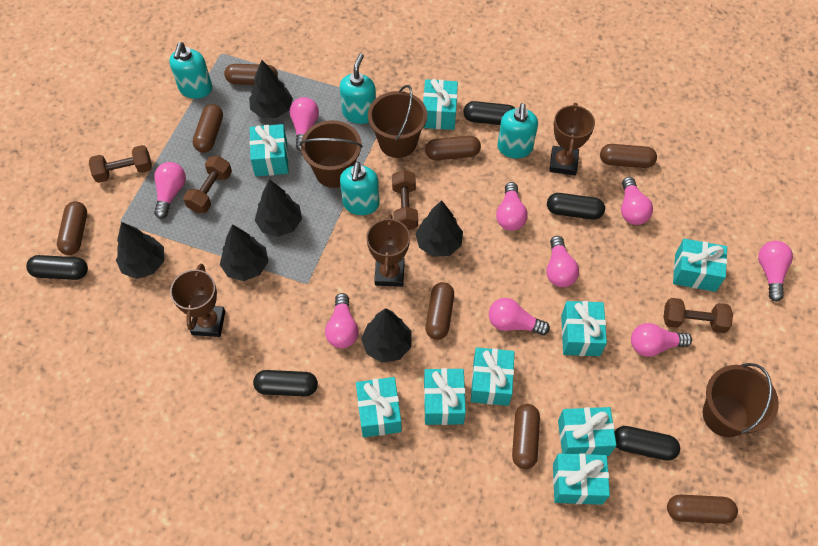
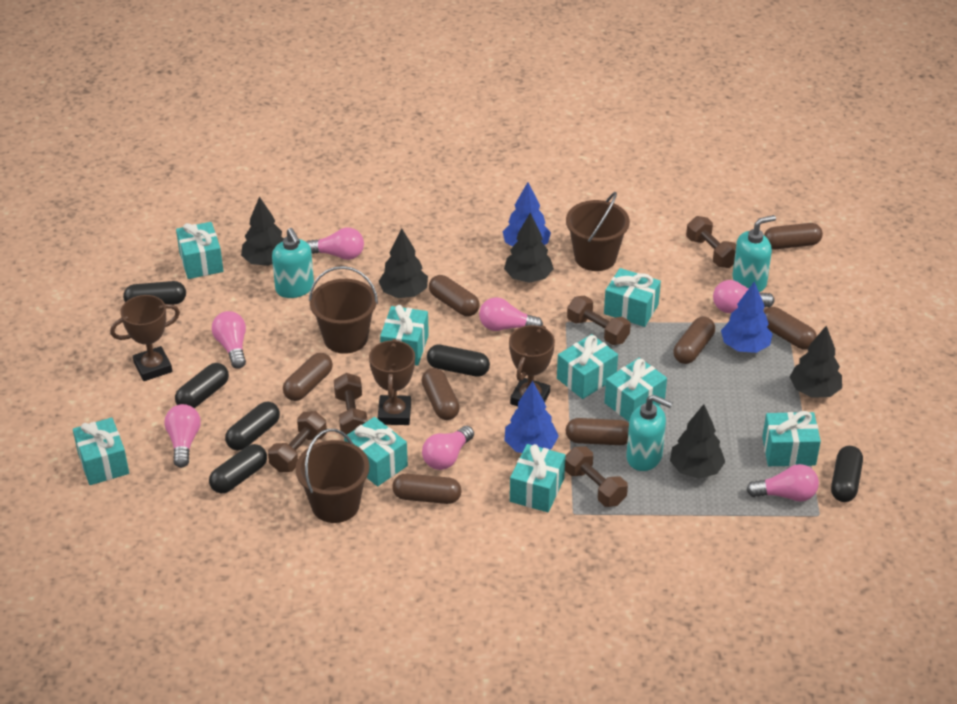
black capsule: 5 -> 6
black tree: 6 -> 5
blue tree: 0 -> 3
brown dumbbell: 4 -> 5
pink light bulb: 9 -> 7
turquoise soap dispenser: 4 -> 3

